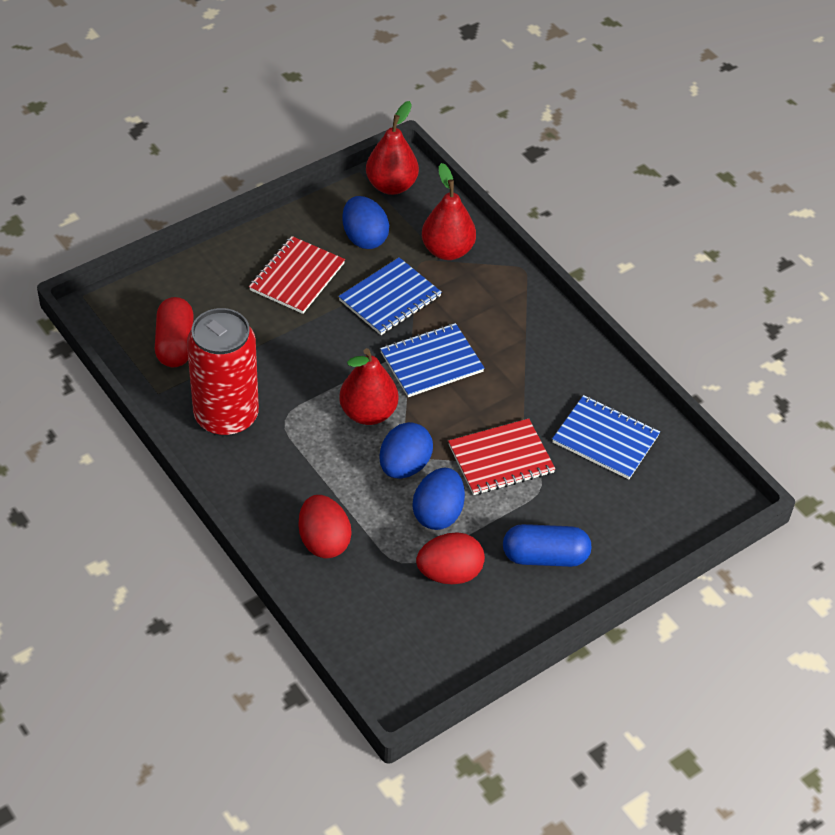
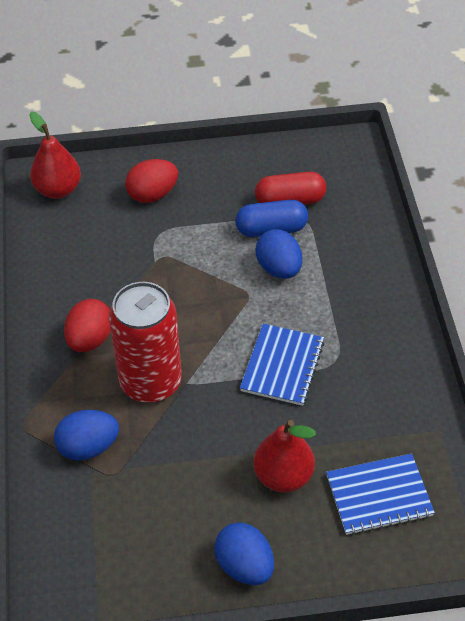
blue notebook: 3 -> 2
red notebook: 2 -> 0
red pear: 3 -> 2

